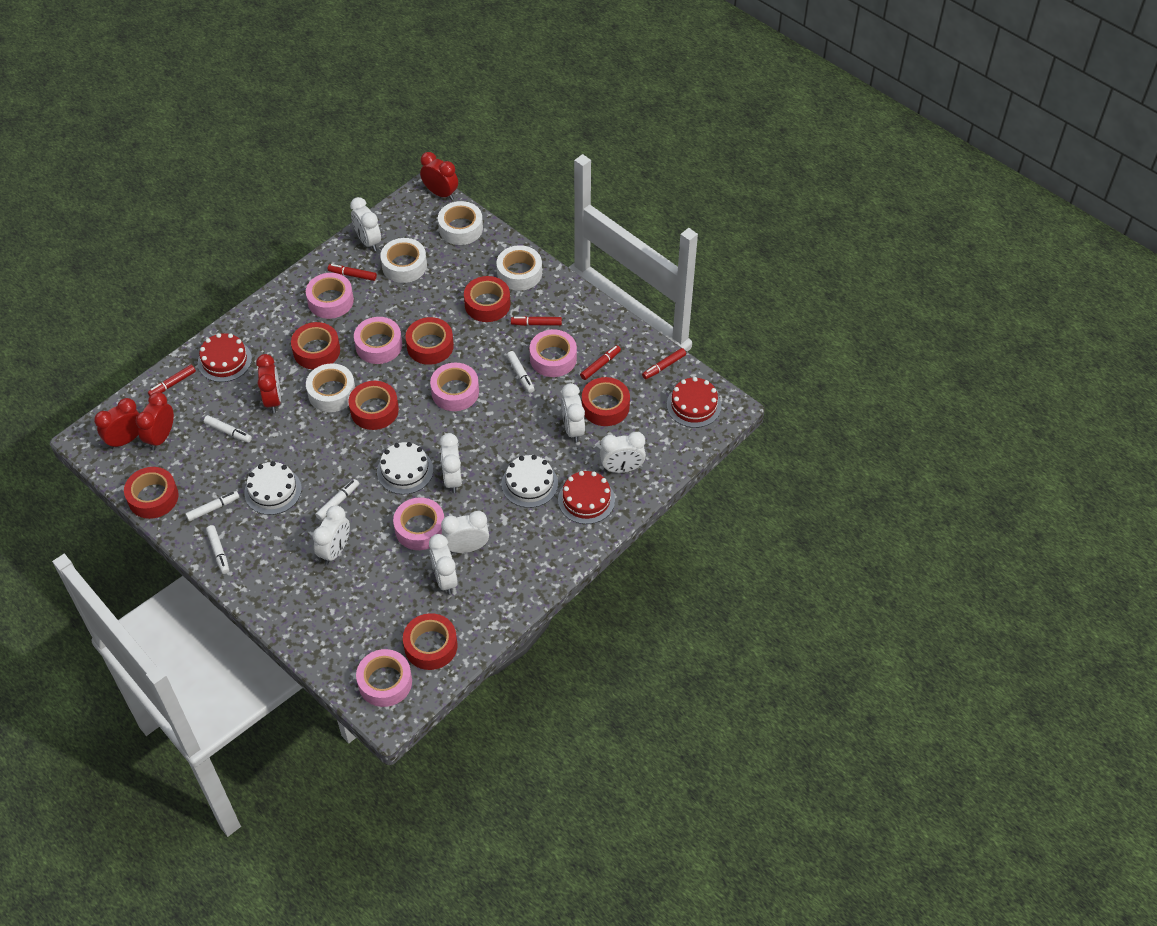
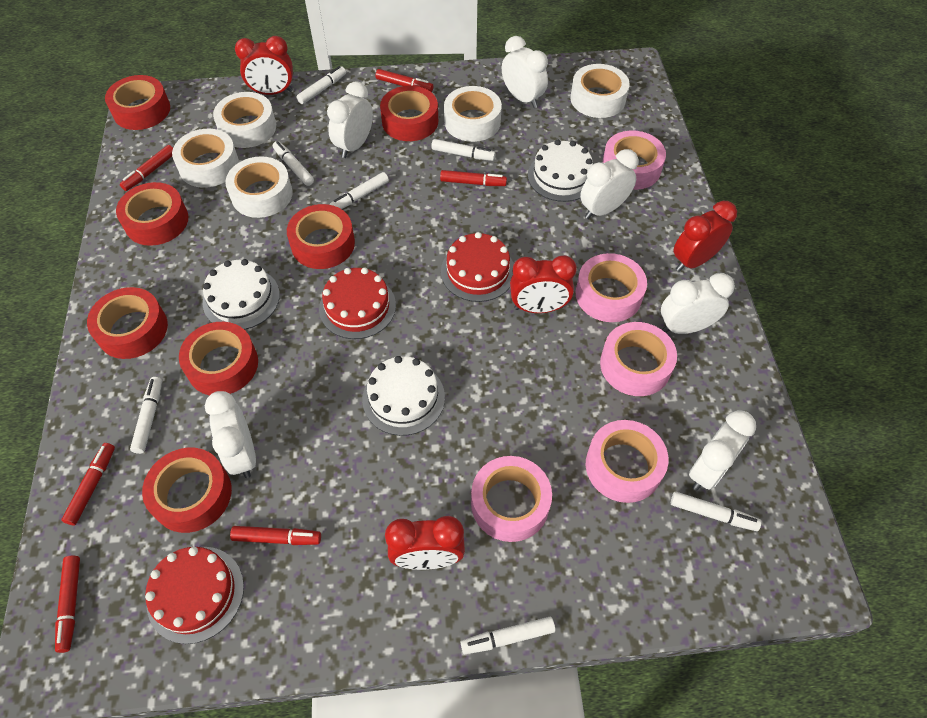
pink tape: 6 -> 5
red marker: 5 -> 6
white clock: 7 -> 6
white marker: 5 -> 7
white tape: 4 -> 5

